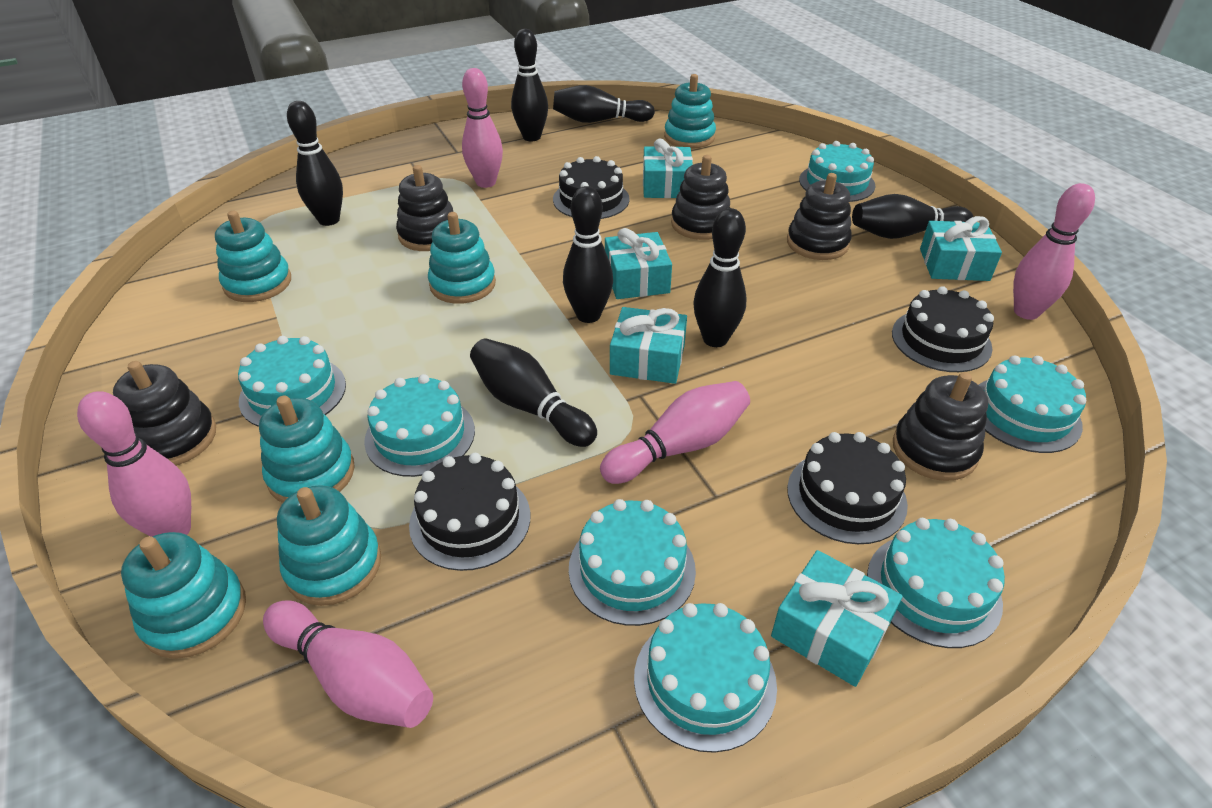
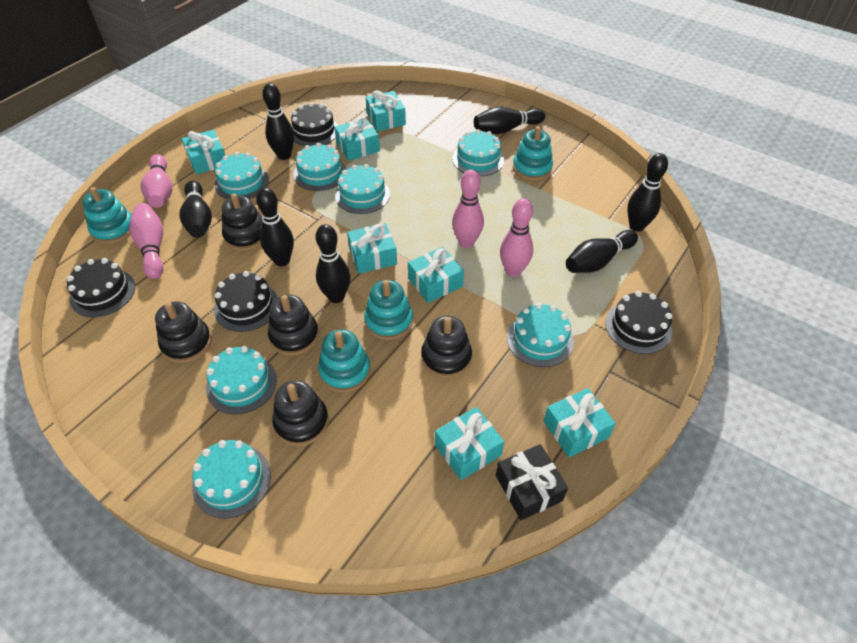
black gift: 0 -> 1
pink bowling pin: 5 -> 4
turquoise gift: 5 -> 7
turquoise stacking toy: 6 -> 4

